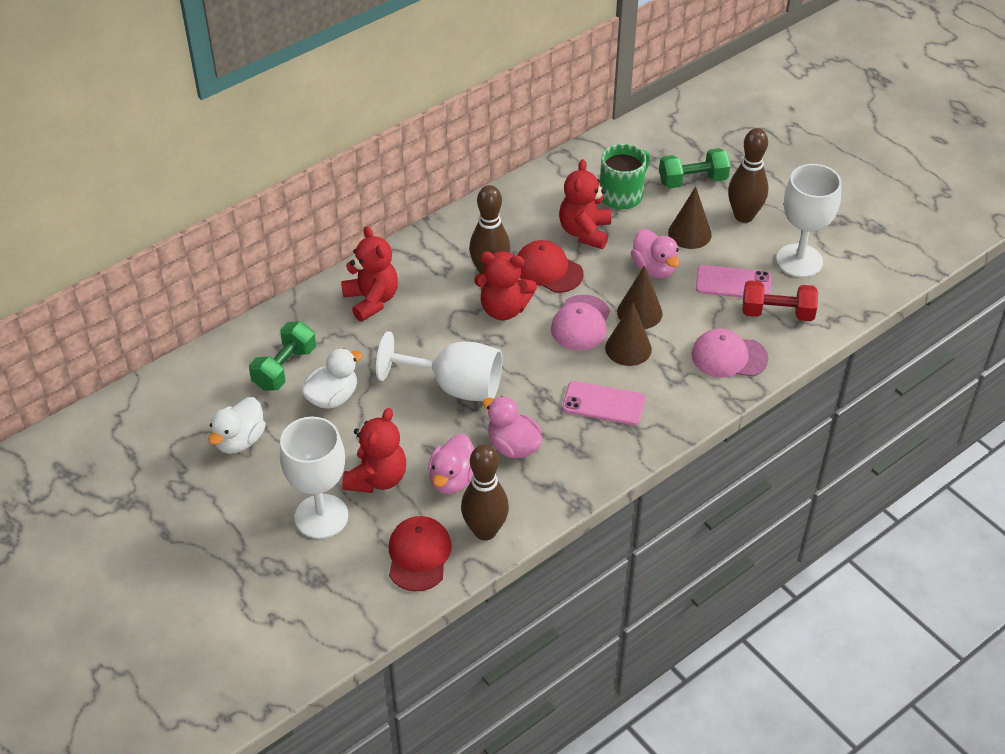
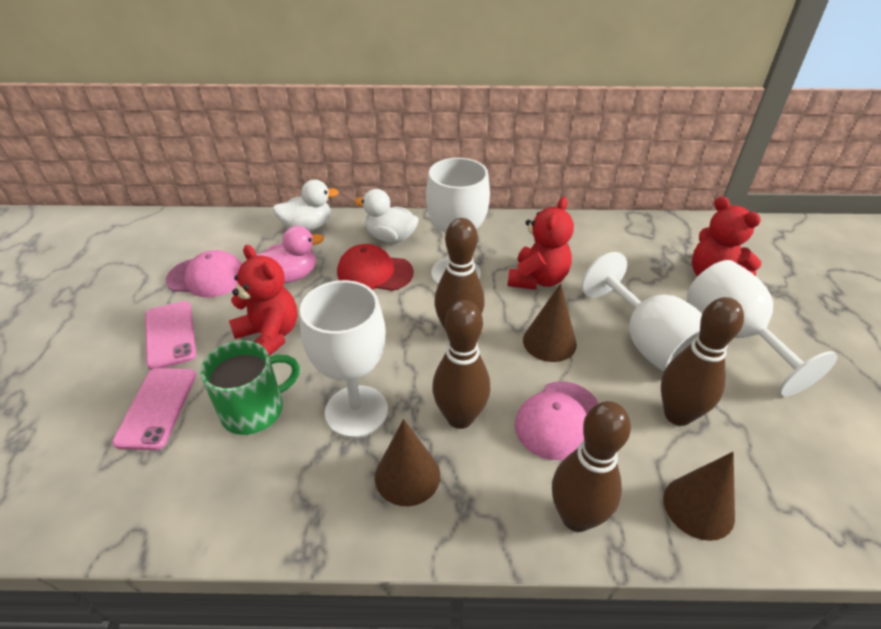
brown bowling pin: 3 -> 4
green dumbbell: 2 -> 0
pink duck: 3 -> 1
red cap: 2 -> 1
red dumbbell: 1 -> 0
red teddy bear: 4 -> 3
white goblet: 3 -> 4

